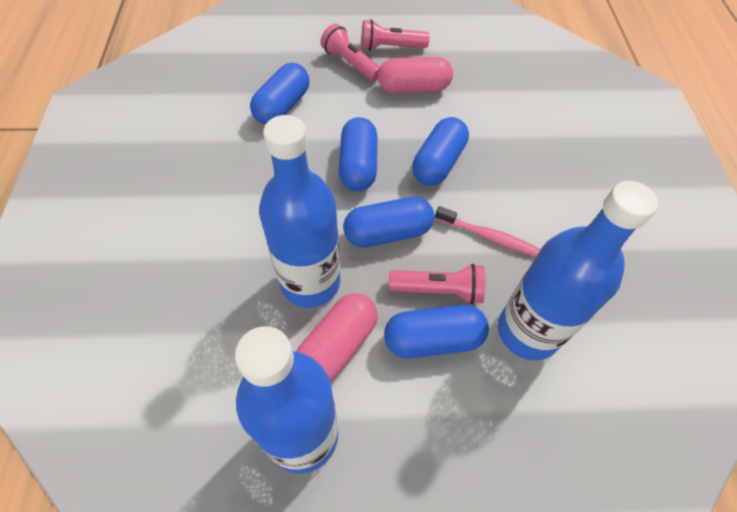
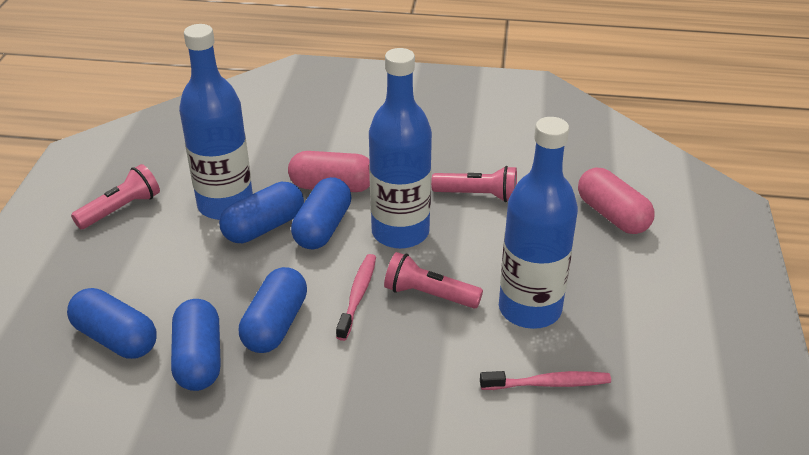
pink toothbrush: 1 -> 2

